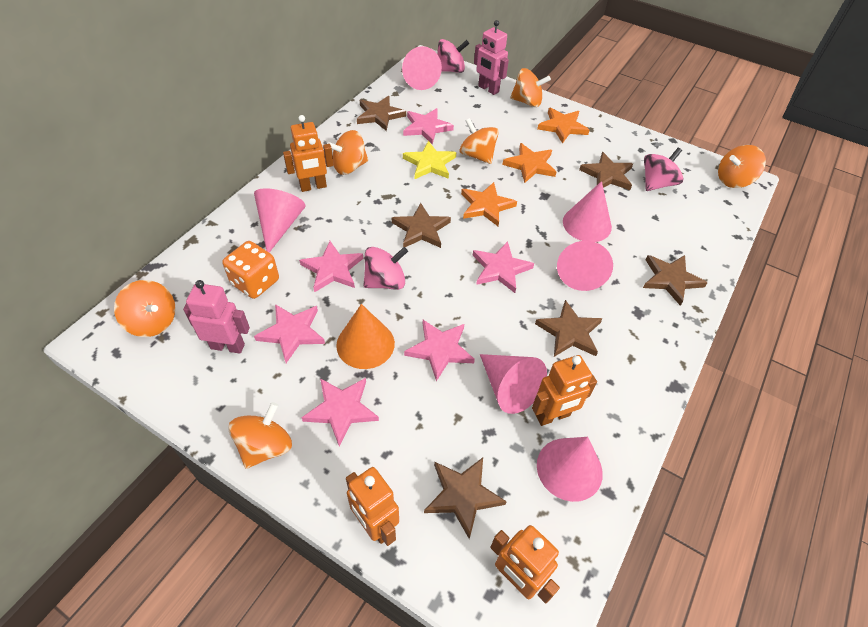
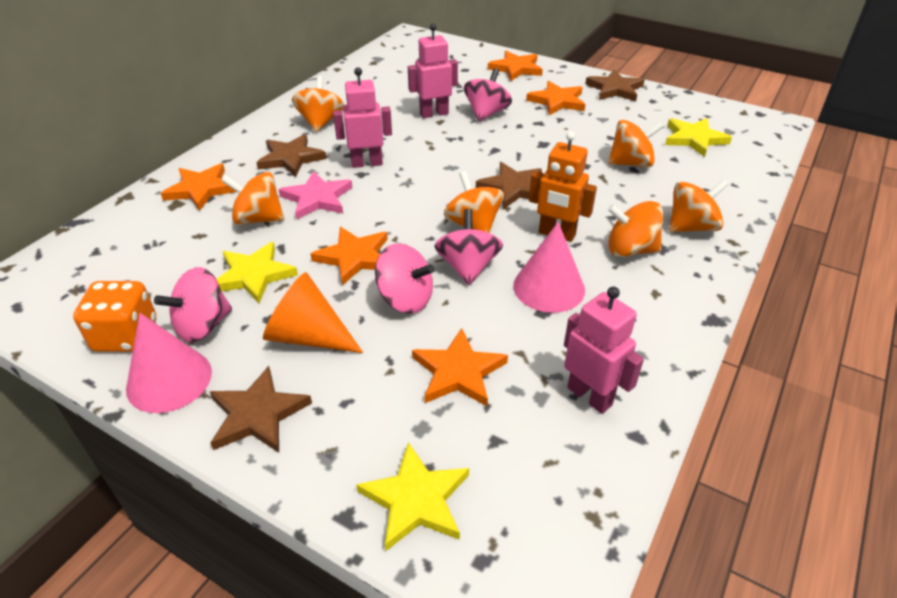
brown star: 6 -> 4
orange robot: 4 -> 1
orange star: 3 -> 5
pink cone: 6 -> 2
pink robot: 2 -> 3
pink spinning top: 3 -> 4
pink star: 6 -> 1
yellow star: 1 -> 3

